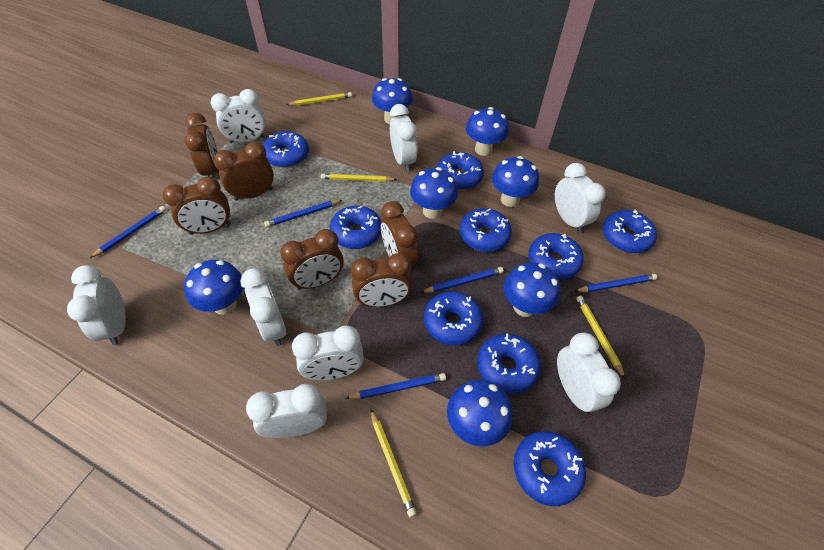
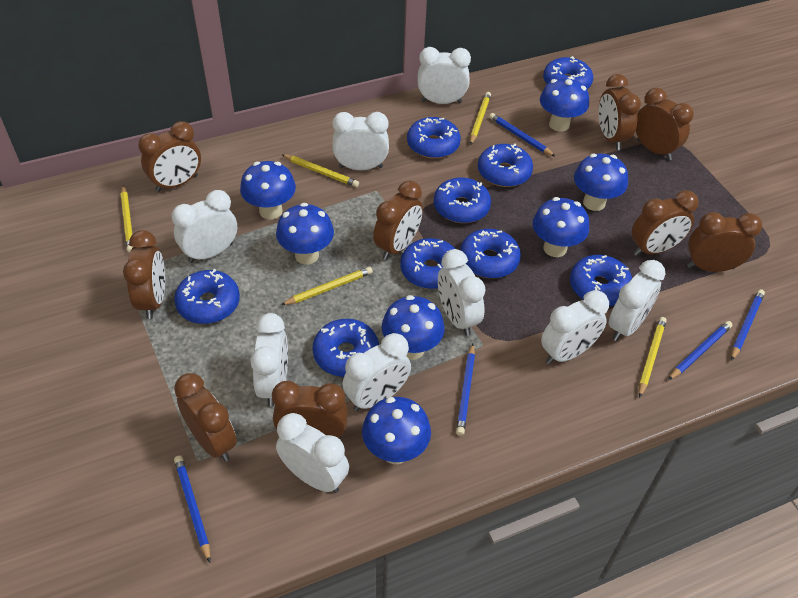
brown clock: 6 -> 9
white clock: 8 -> 9
yellow pencil: 4 -> 5

